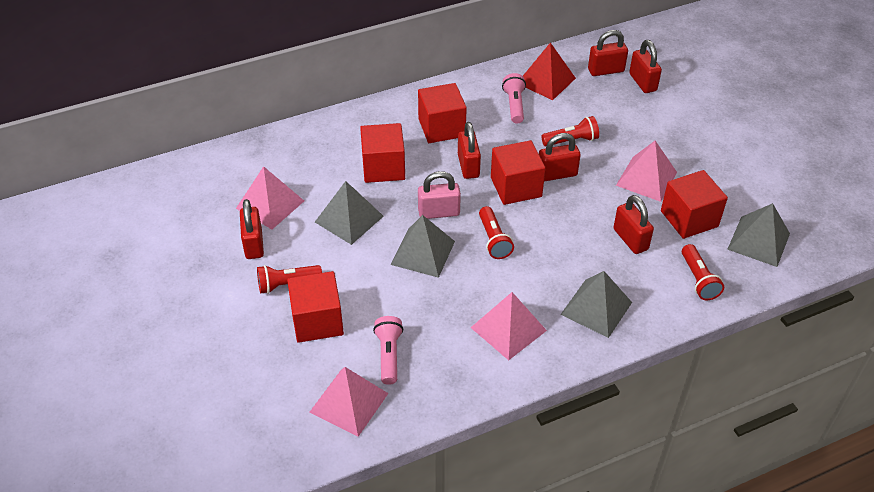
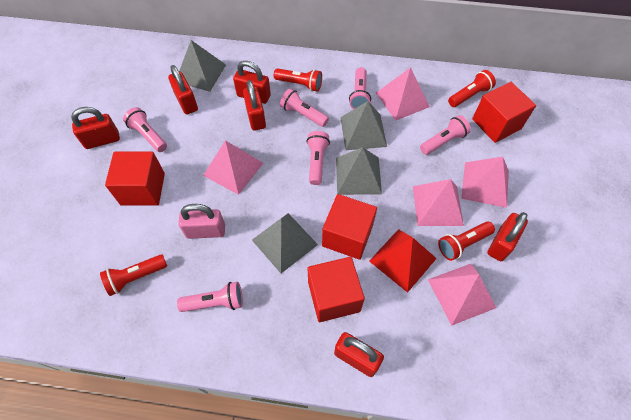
pink flashlight: 2 -> 6
pink pyramid: 4 -> 5
red cube: 5 -> 4

